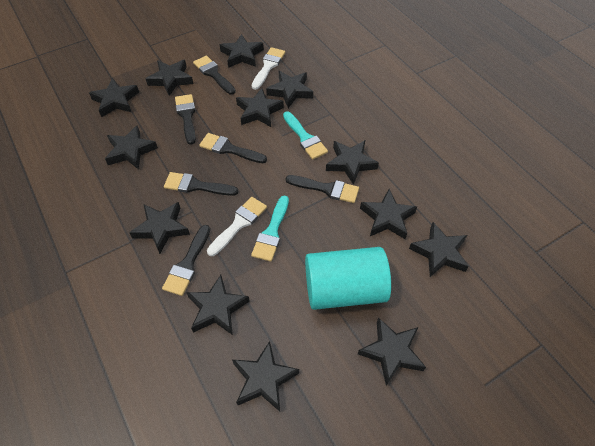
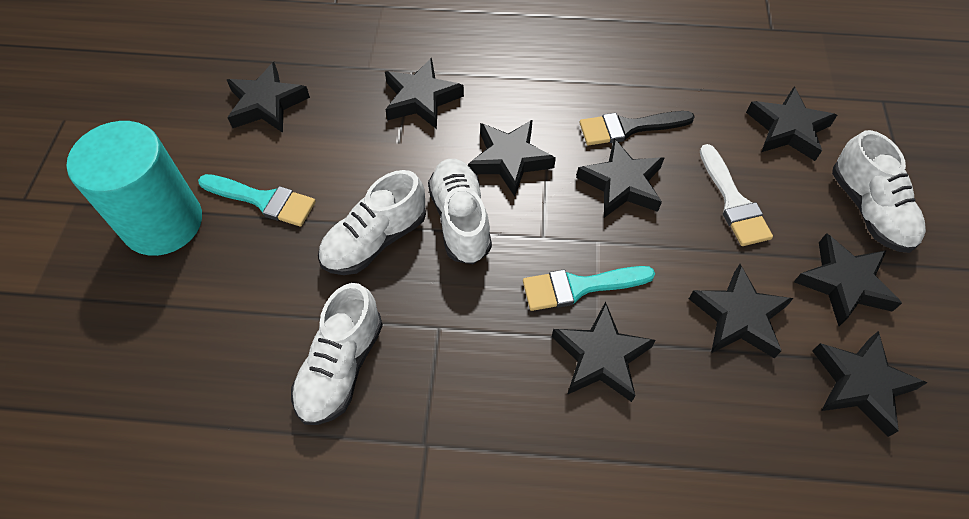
black brush: 6 -> 1
black star: 13 -> 9
white brush: 2 -> 1
white shoe: 0 -> 4

